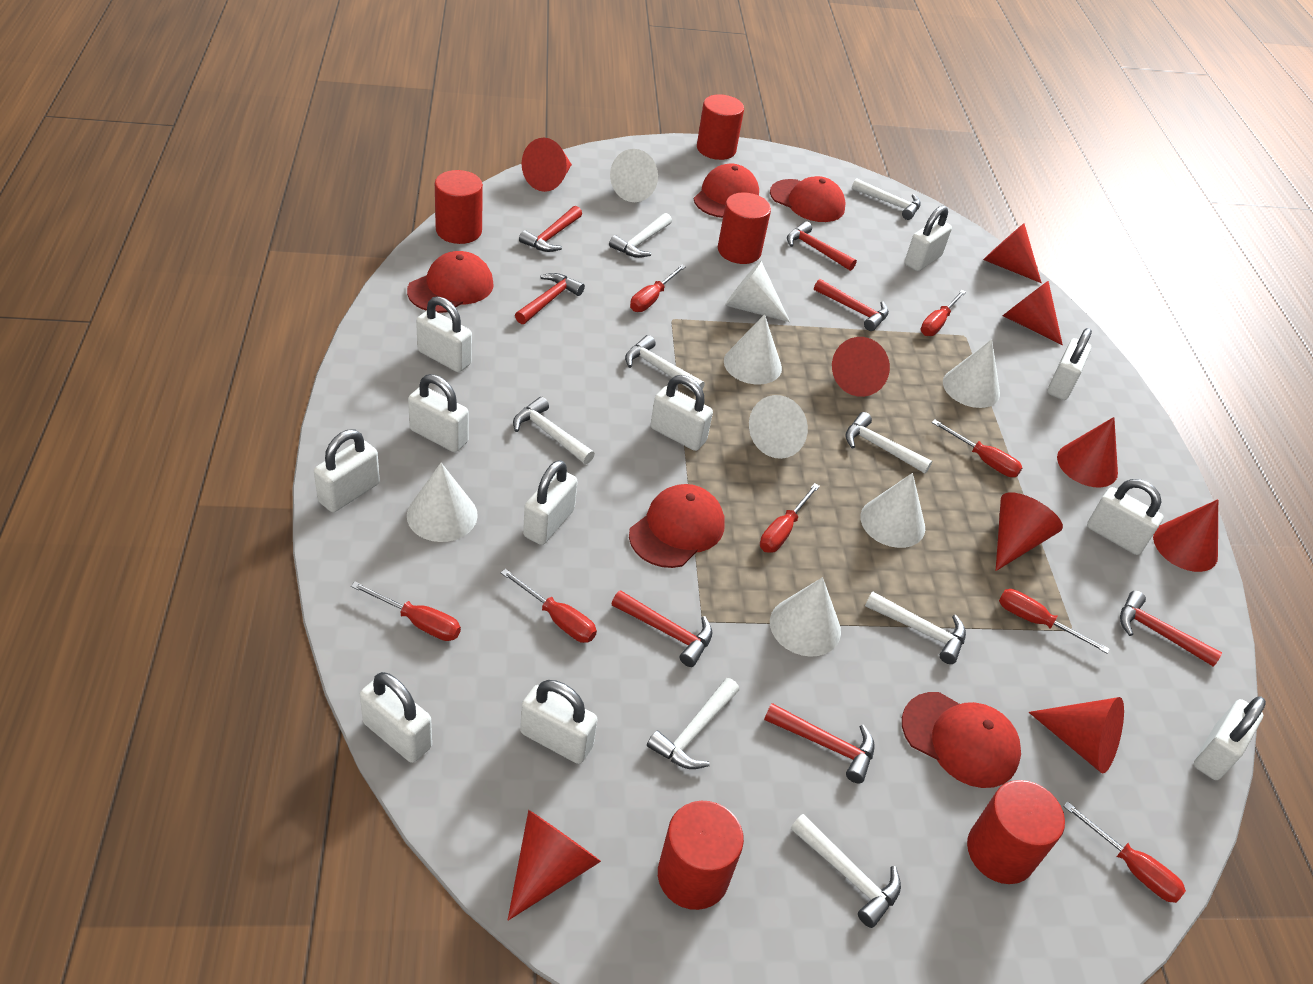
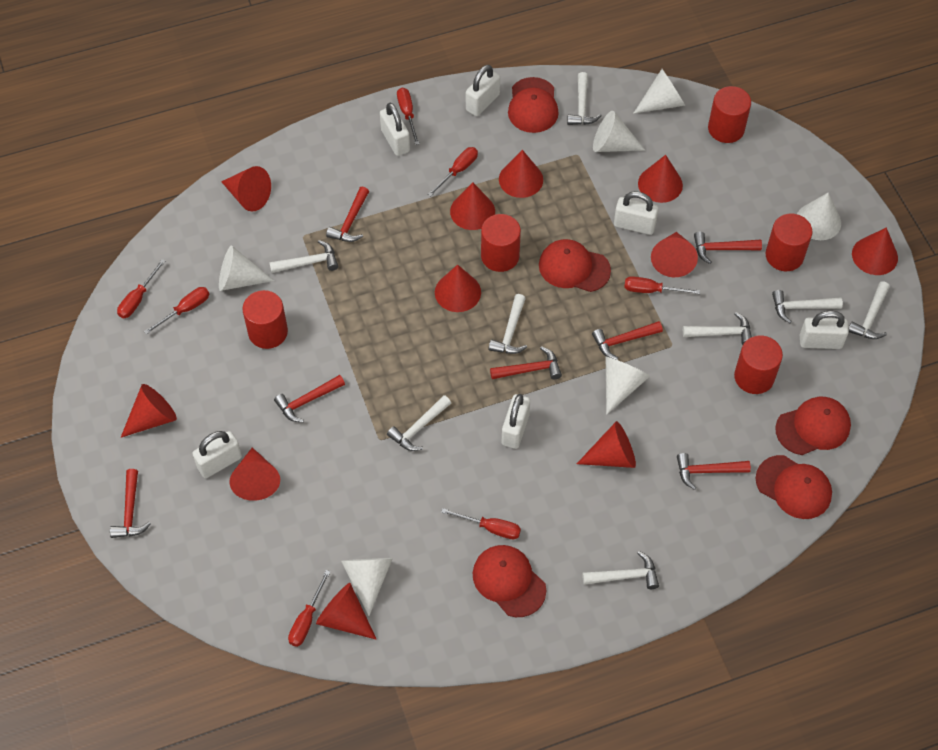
red cone: 9 -> 11
red screwdriver: 8 -> 7
white cone: 8 -> 6
white padlock: 11 -> 6

